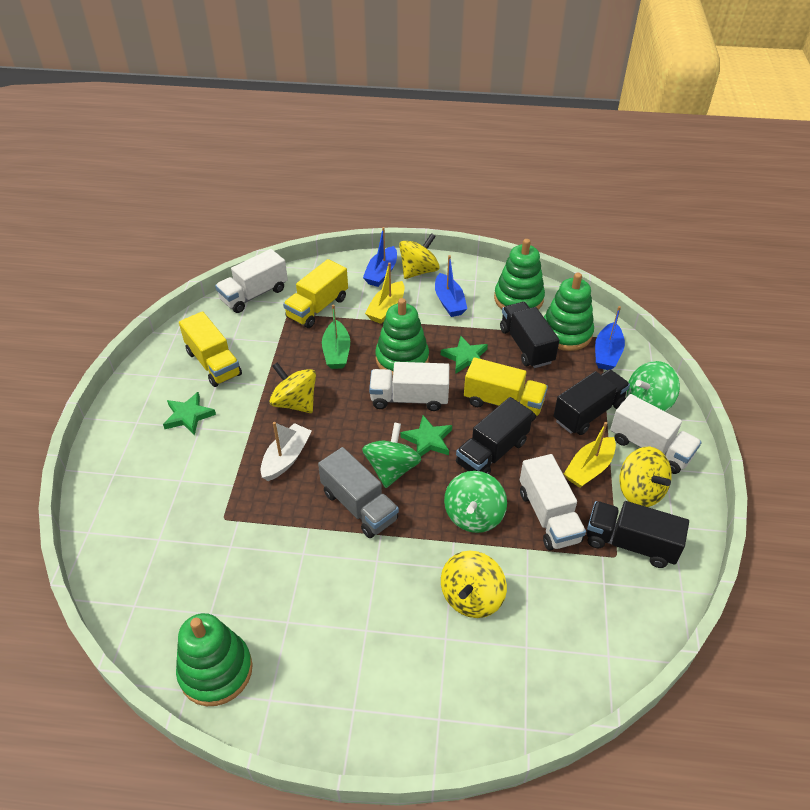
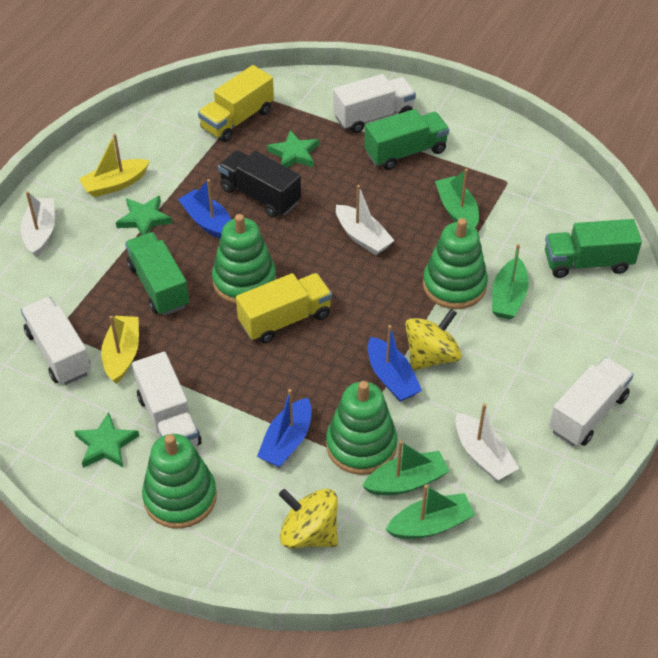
black truck: 4 -> 1
green boat: 1 -> 4
green spinning top: 3 -> 0
green truck: 0 -> 3
grey truck: 1 -> 0
white boat: 1 -> 3
yellow spinning top: 4 -> 2
yellow truck: 3 -> 2

